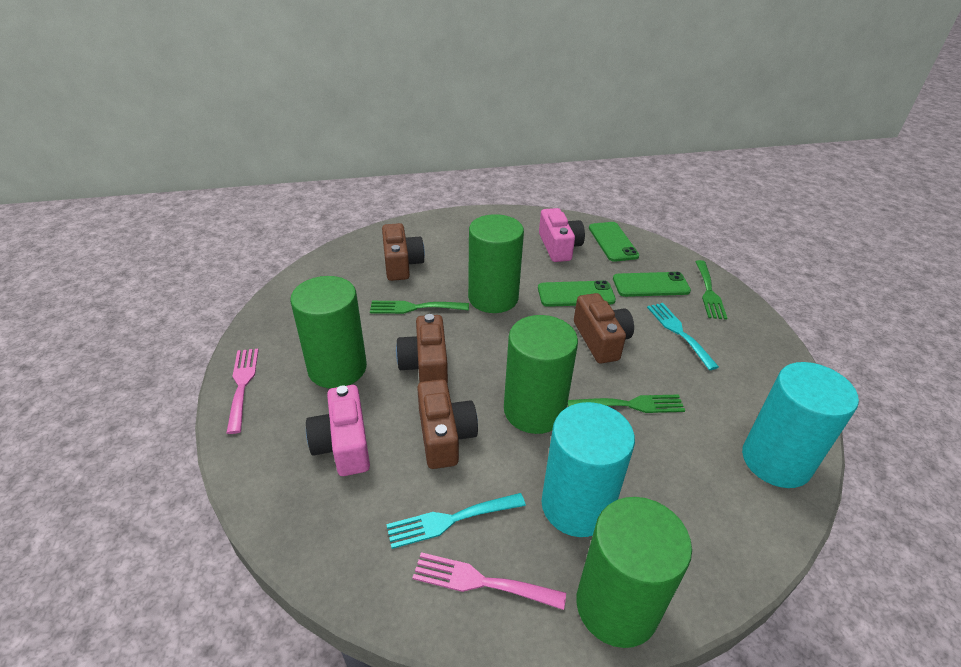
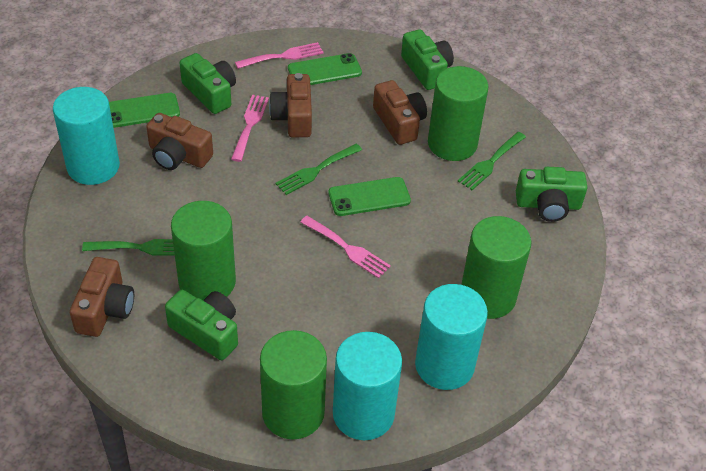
green camera: 0 -> 4
pink camera: 2 -> 0
pink fork: 2 -> 3
turquoise cylinder: 2 -> 3
turquoise fork: 2 -> 0

